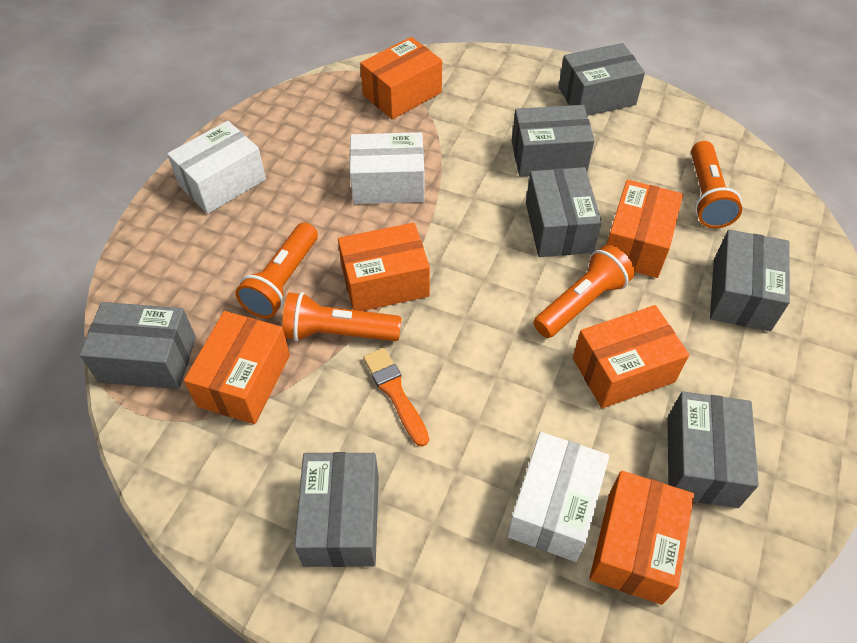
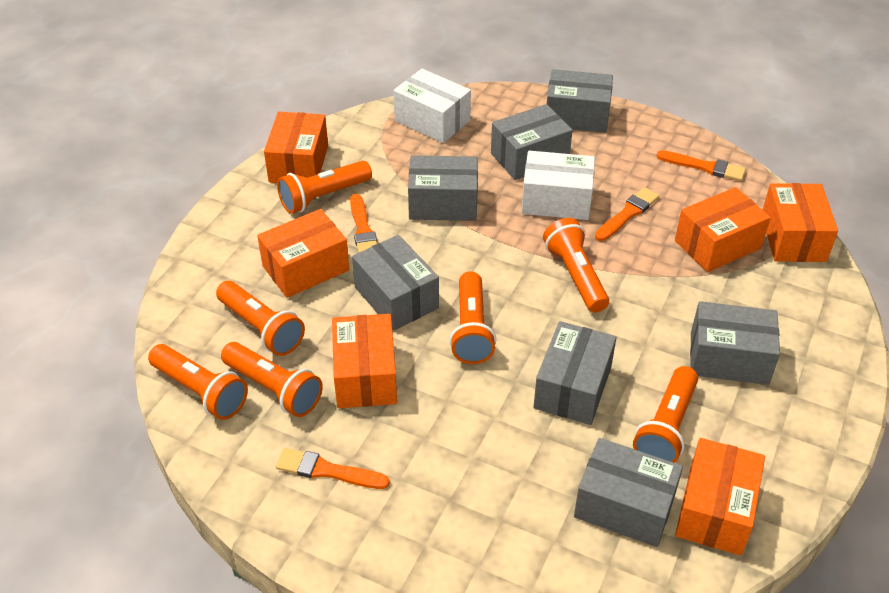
orange brush: 1 -> 4
orange flashlight: 4 -> 7
white box: 3 -> 2

